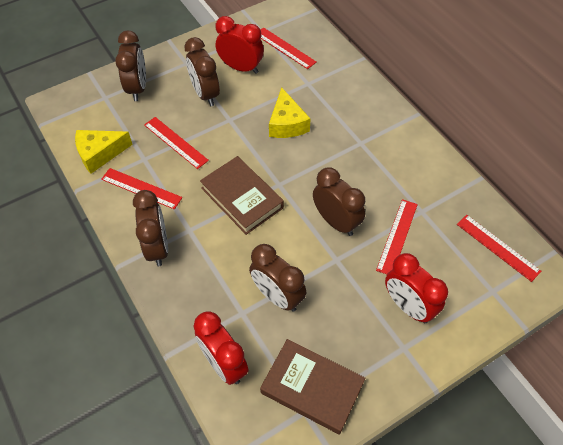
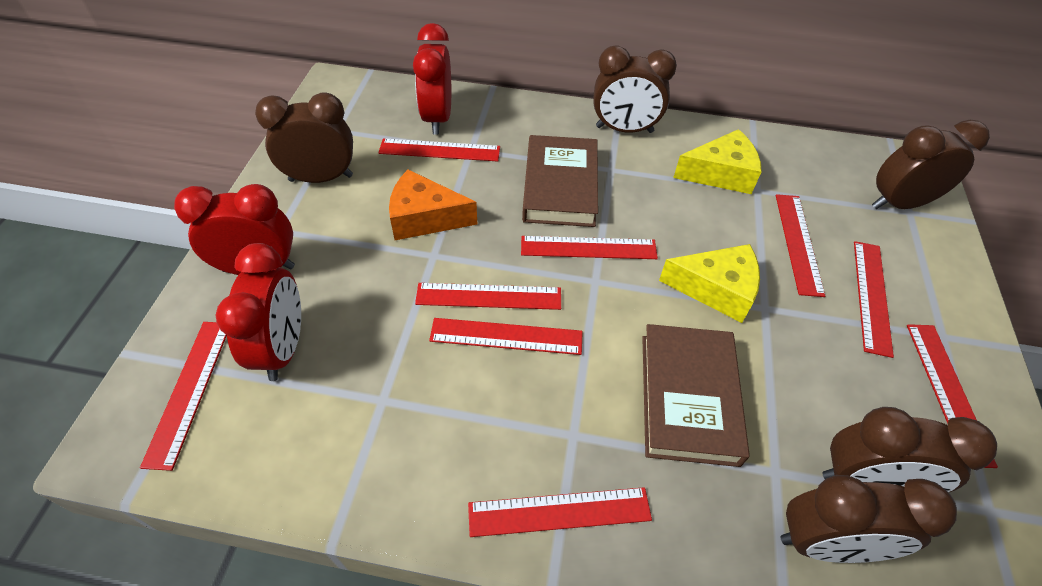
orange cheese: 0 -> 1
red ruler: 5 -> 9

